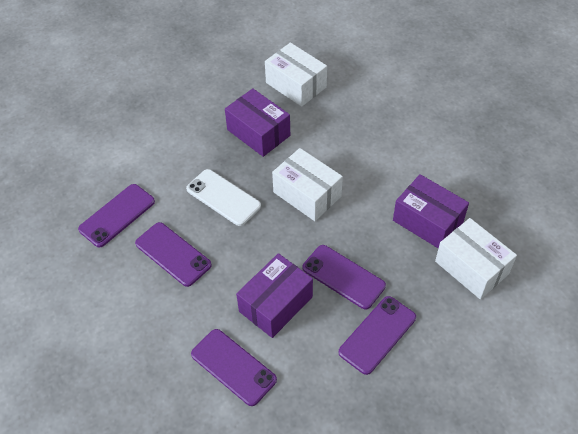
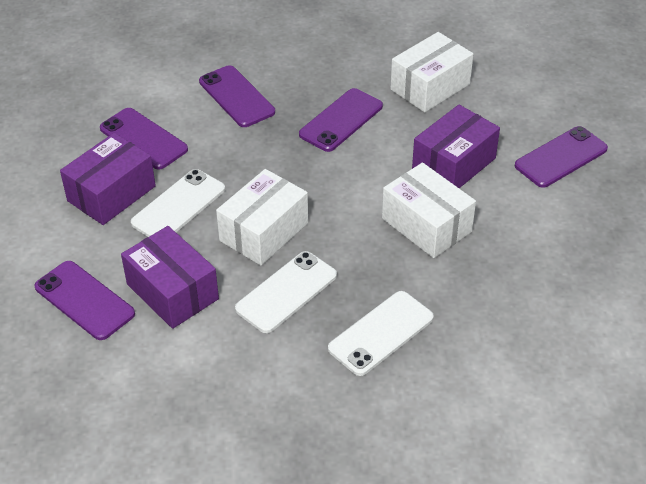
white phone: 1 -> 3

